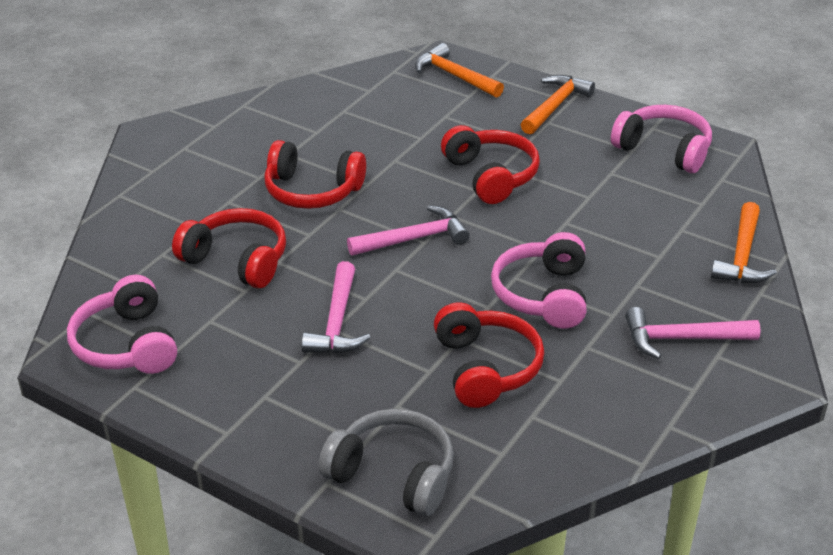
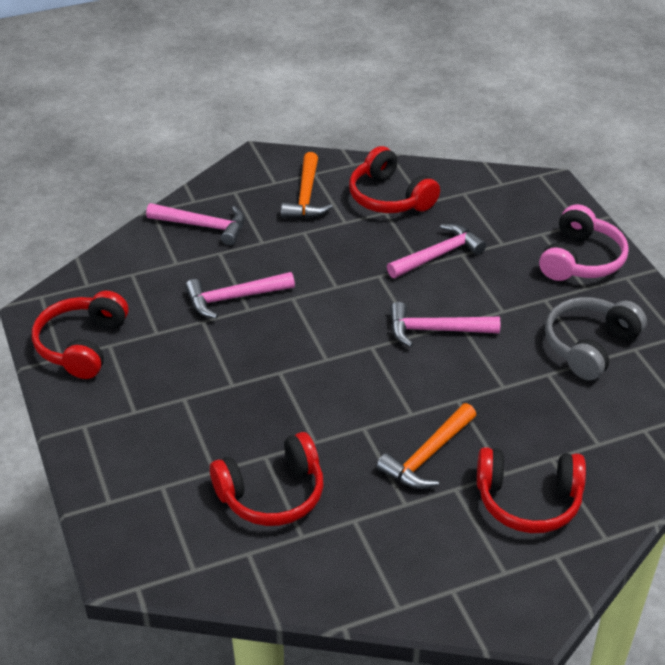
orange hammer: 3 -> 2
pink hammer: 3 -> 4
pink headphones: 3 -> 1

